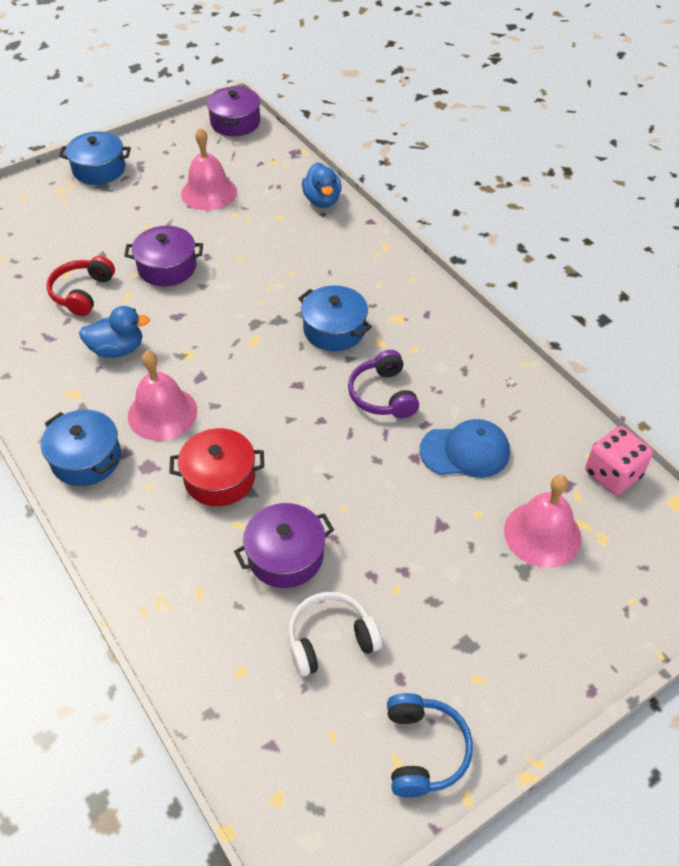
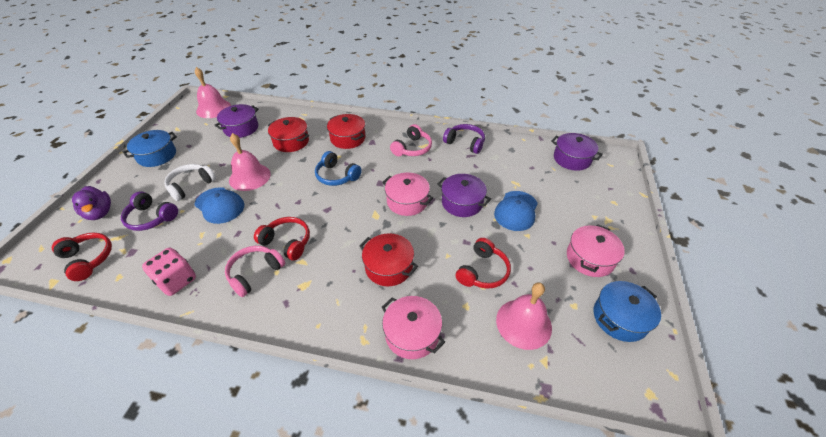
blue cap: 1 -> 2
blue duck: 2 -> 0
blue pot: 3 -> 2
pink headphones: 0 -> 2
pink pot: 0 -> 3
purple duck: 0 -> 1
purple headphones: 1 -> 2
red headphones: 1 -> 3
red pot: 1 -> 3

